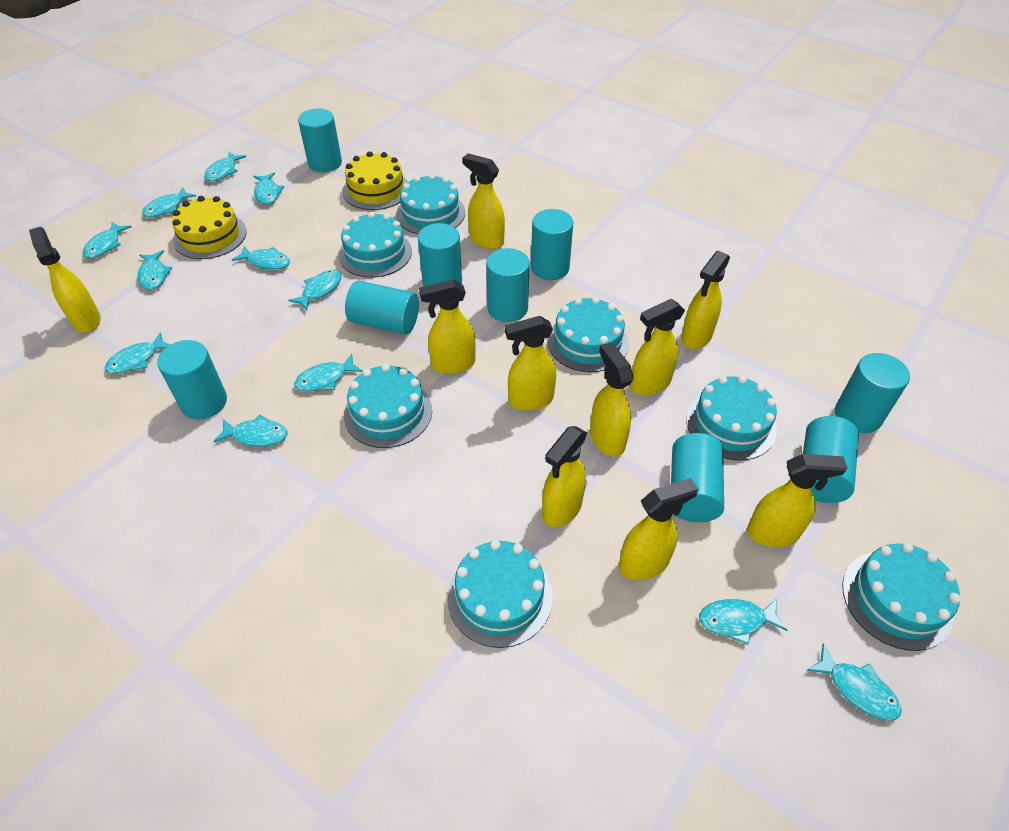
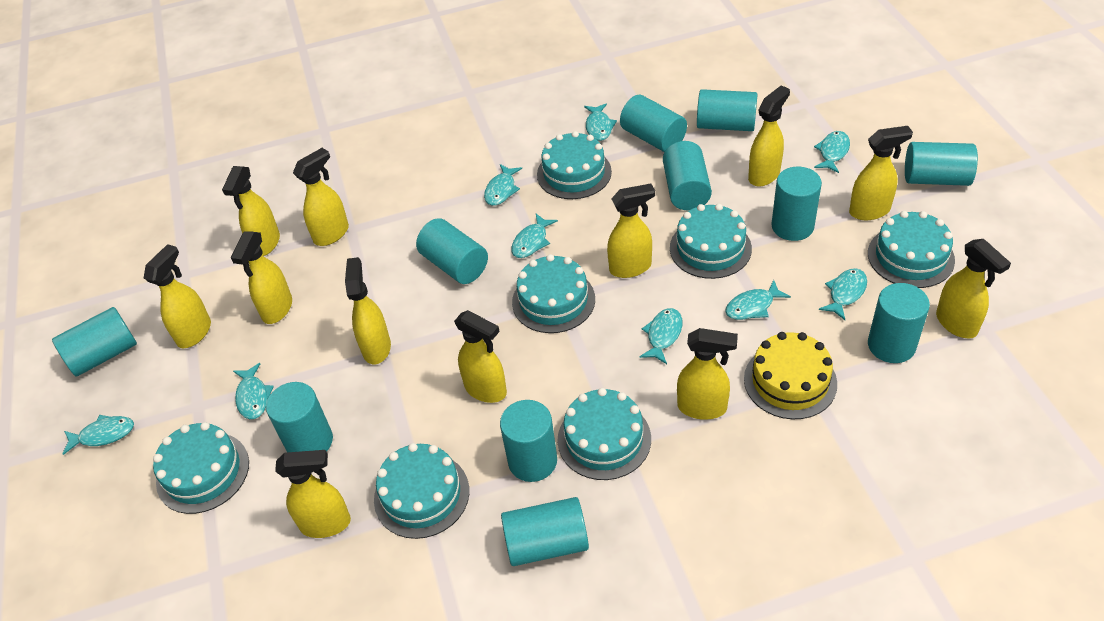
turquoise cylinder: 9 -> 11
turquoise fish: 12 -> 9
yellow cake: 2 -> 1
yellow spray bottle: 10 -> 12

